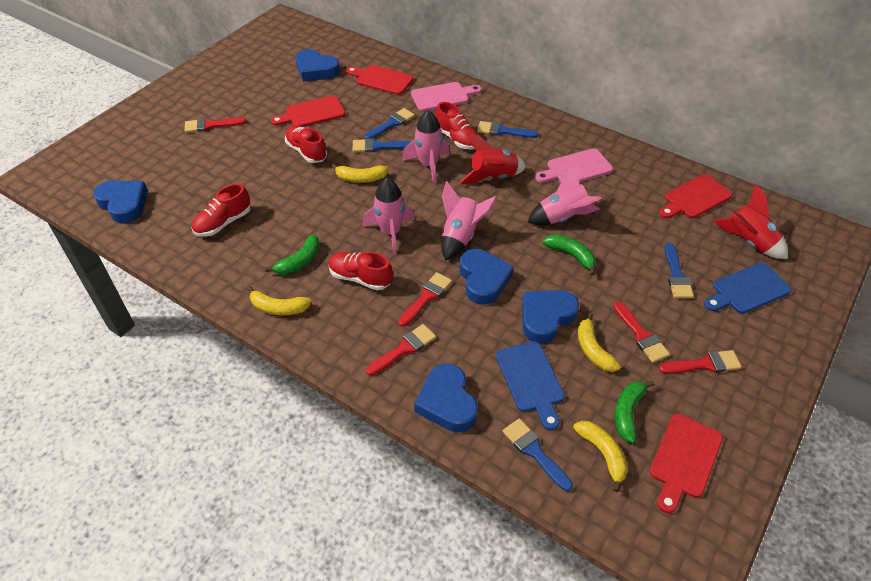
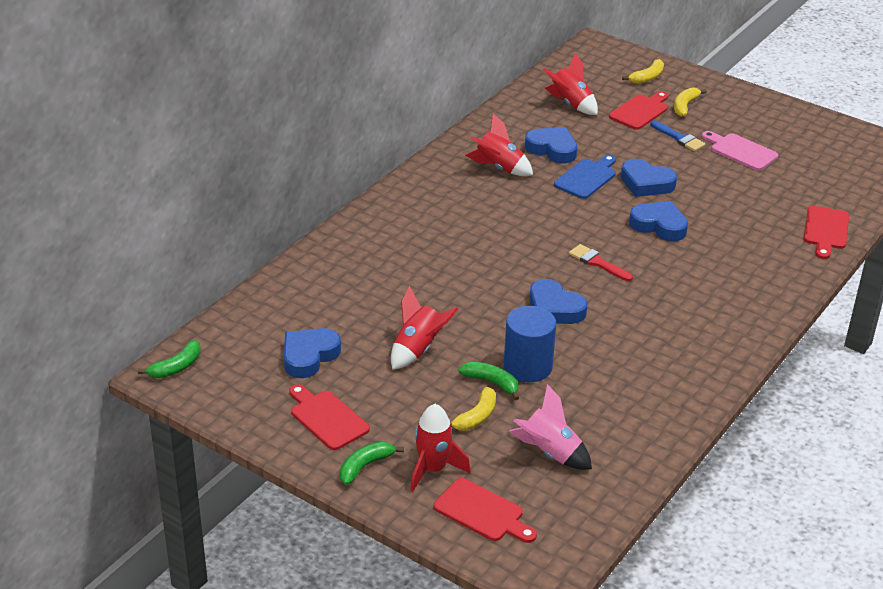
blue brush: 5 -> 1
blue cutting board: 2 -> 1
blue cylinder: 0 -> 1
pink cutting board: 2 -> 1
pink rocket: 4 -> 1
red brush: 5 -> 1
red rocket: 2 -> 4
red shoe: 4 -> 0
yellow banana: 4 -> 3

